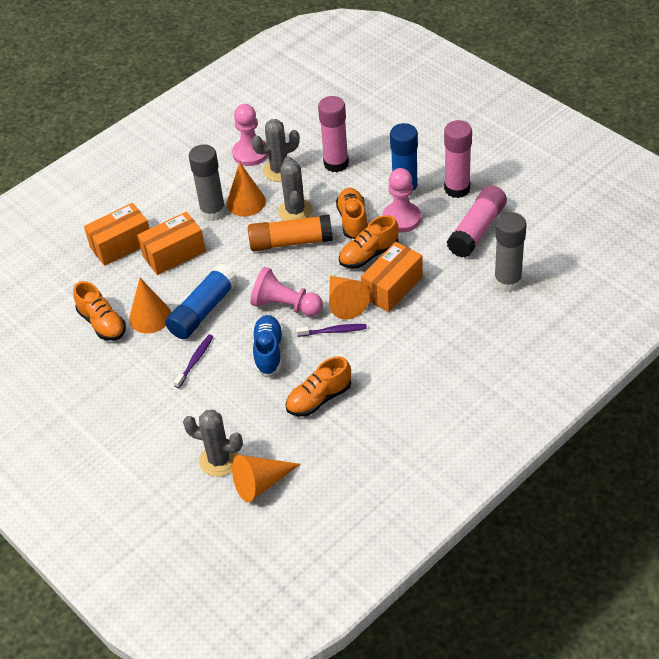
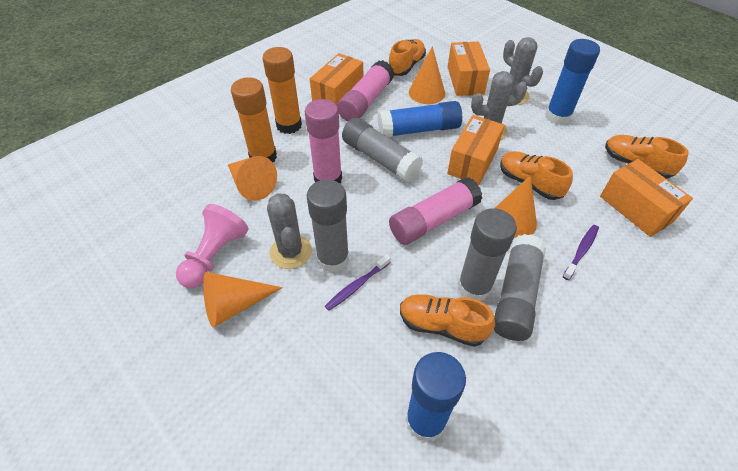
blue glue stick: 2 -> 3
blue shoe: 1 -> 0
grey glue stick: 2 -> 4
orange box: 3 -> 4
orange glue stick: 1 -> 2
pink pawn: 3 -> 1

